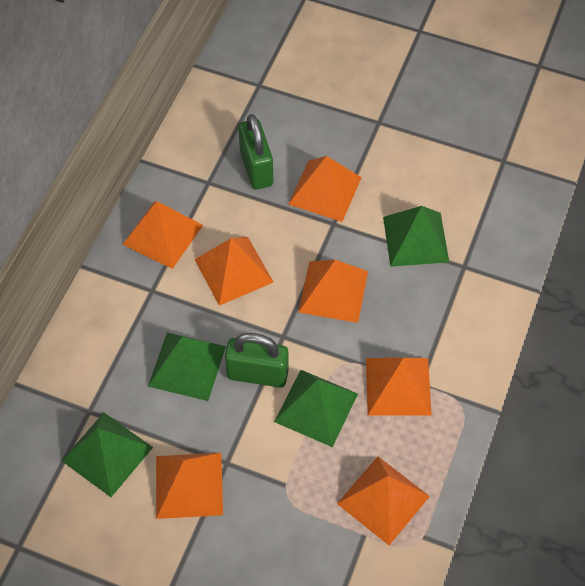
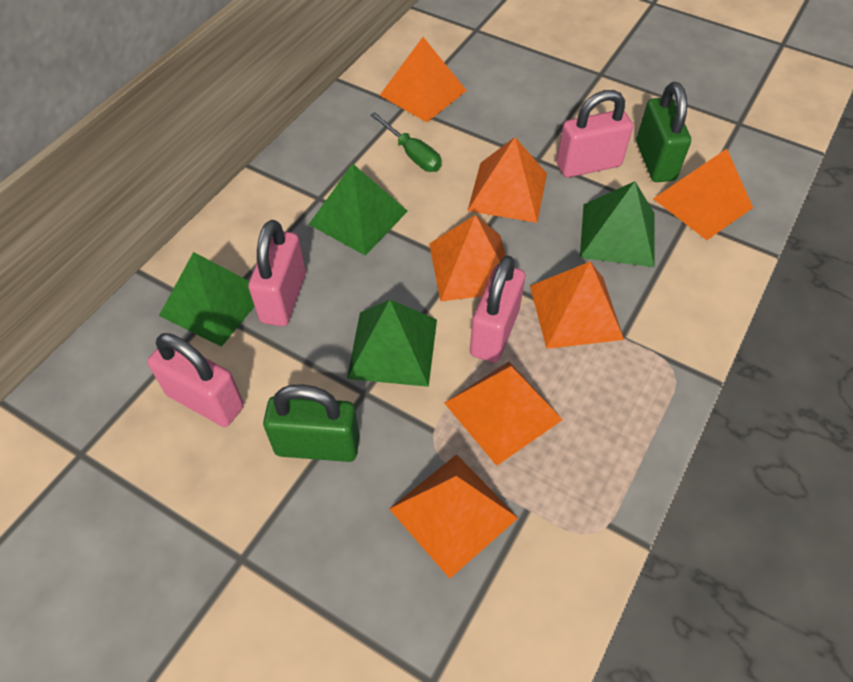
green screwdriver: 0 -> 1
pink padlock: 0 -> 4

